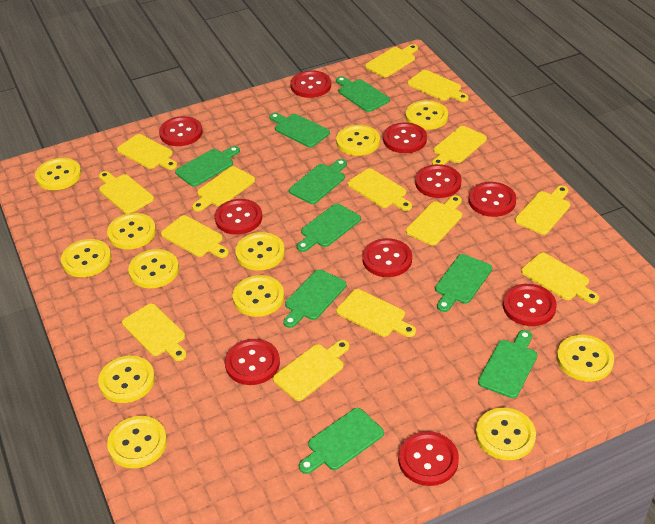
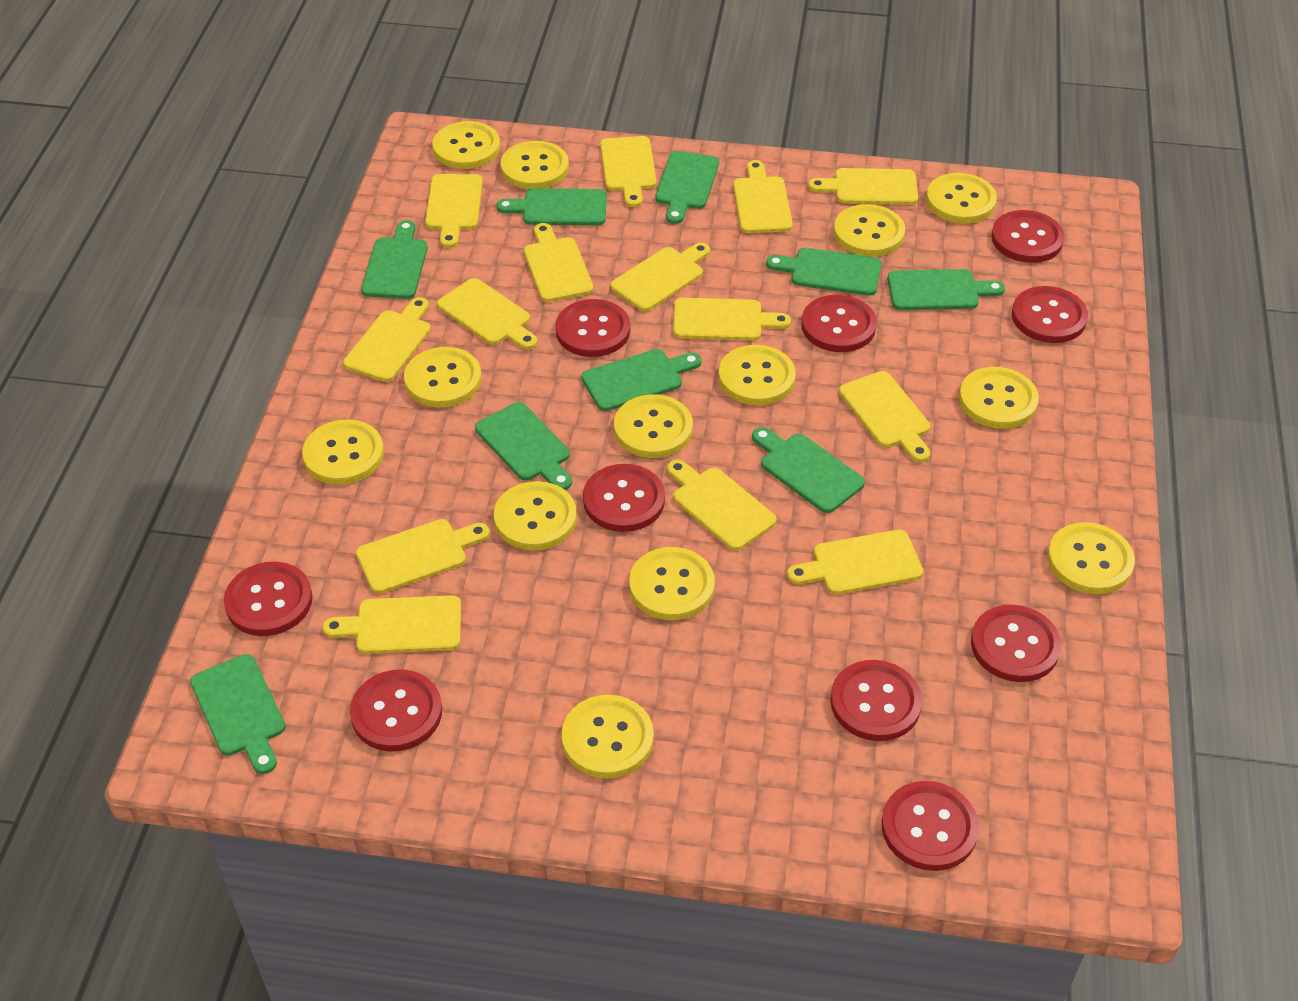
yellow button: 12 -> 13

